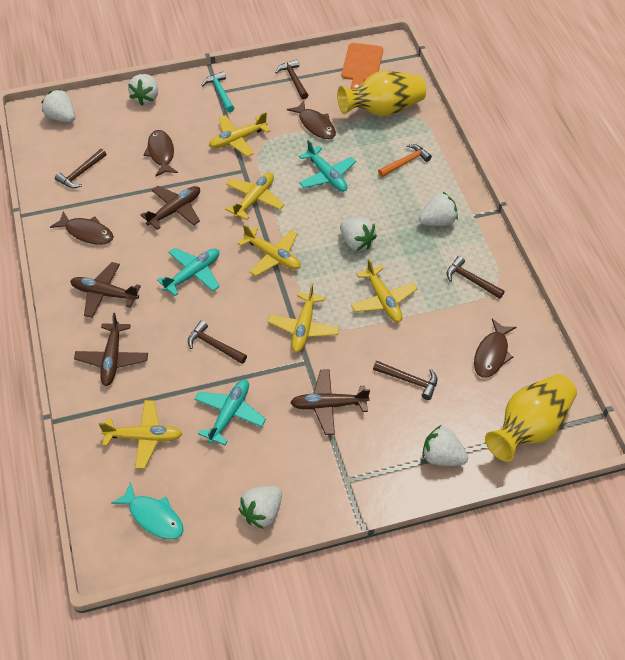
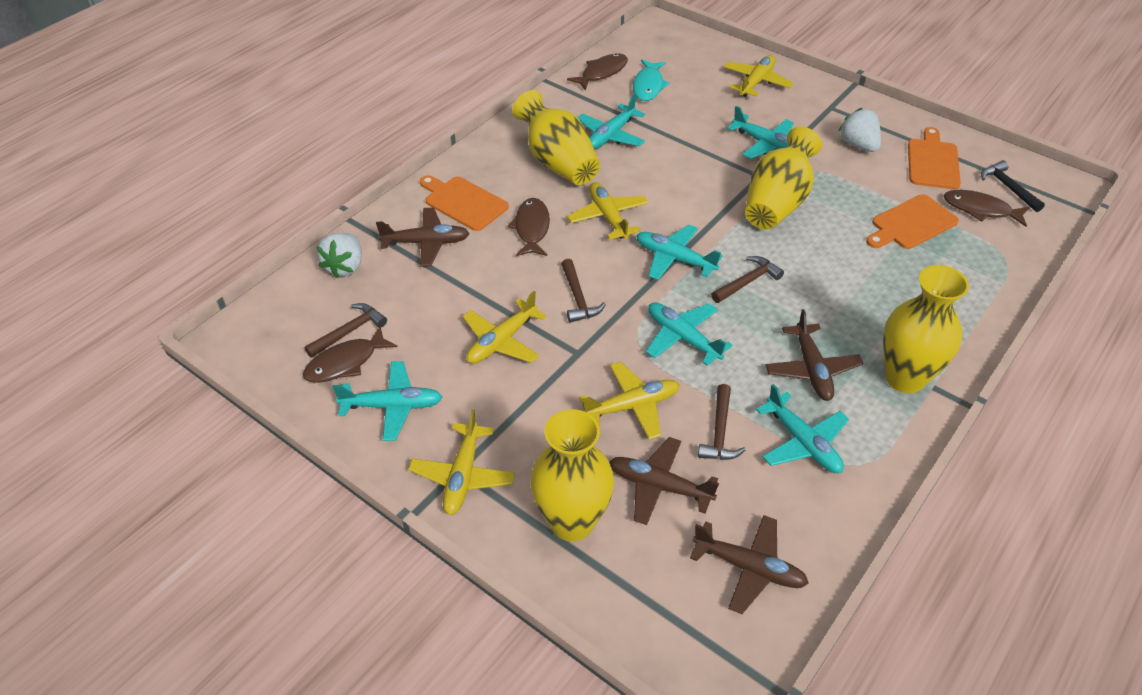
black hammer: 0 -> 1
brown hammer: 5 -> 4
orange cutting board: 1 -> 3
orange hammer: 1 -> 0
turquoise hammer: 1 -> 0
turquoise plane: 3 -> 6
white strawberry: 6 -> 2
yellow plane: 6 -> 5
yellow vase: 2 -> 4

